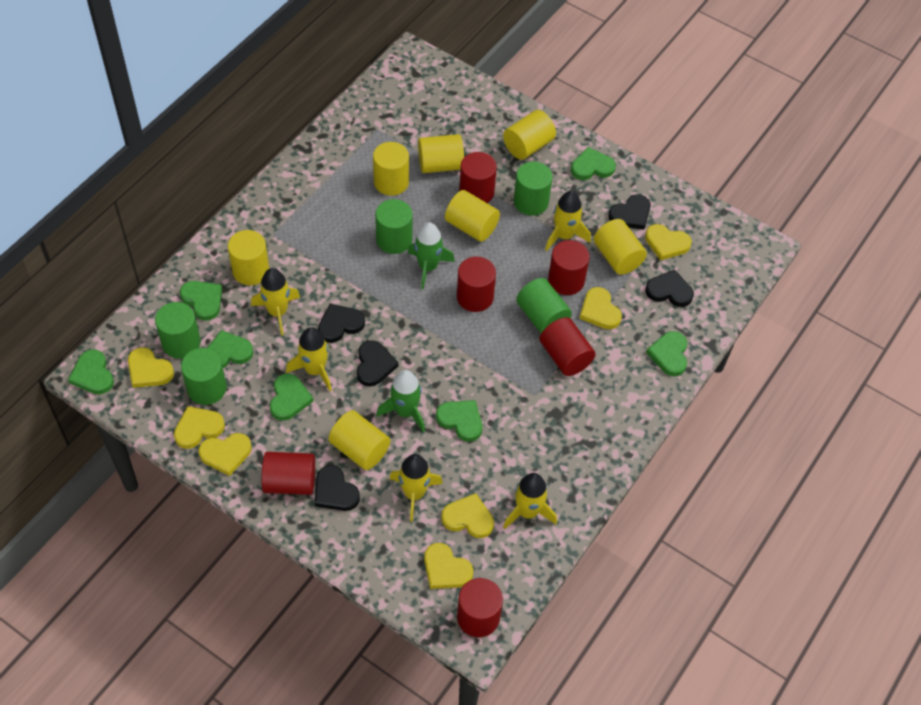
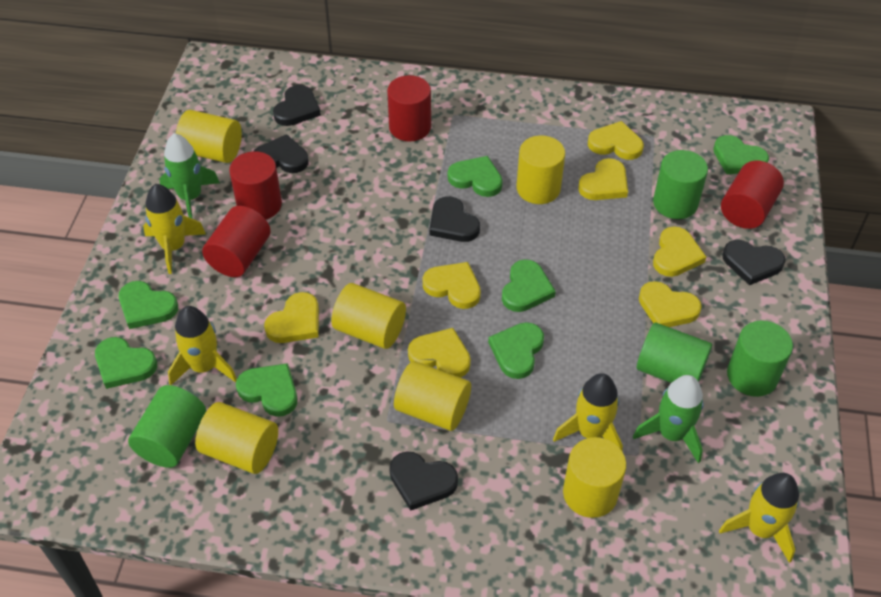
green cylinder: 5 -> 4
red cylinder: 6 -> 4
yellow cylinder: 7 -> 6
yellow rocket: 5 -> 4

